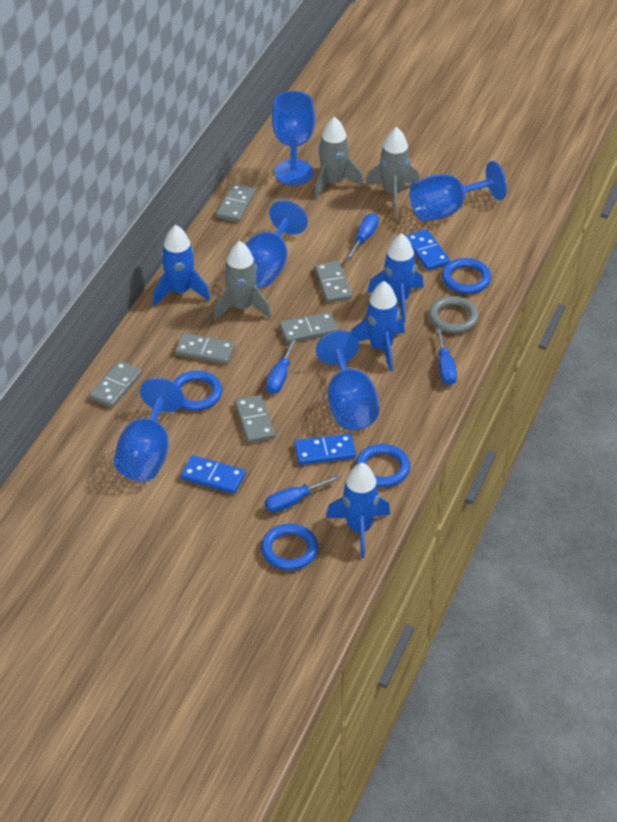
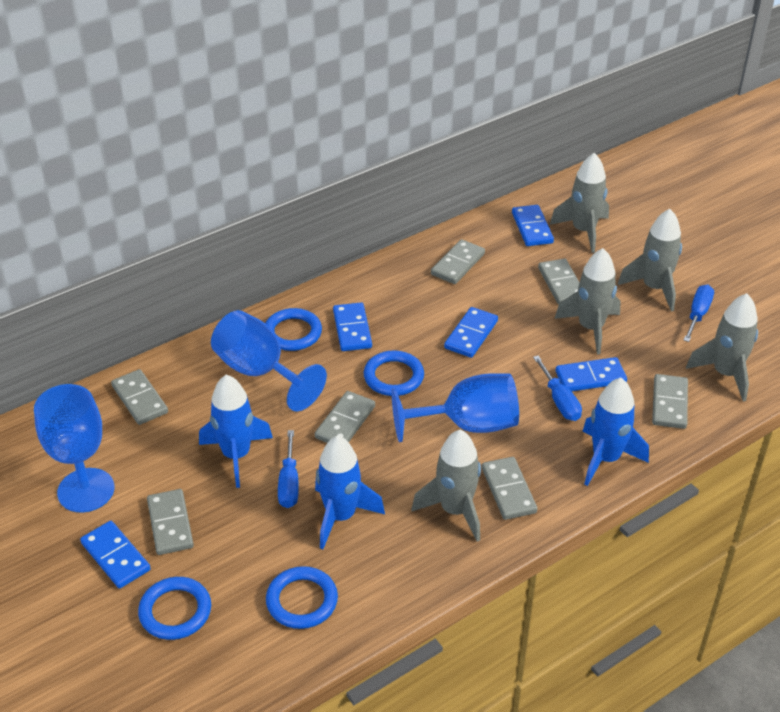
blue domino: 3 -> 5
blue goblet: 5 -> 3
blue rocket: 4 -> 3
blue screwdriver: 4 -> 3
grey domino: 6 -> 7
grey ring: 1 -> 0
grey rocket: 3 -> 5

